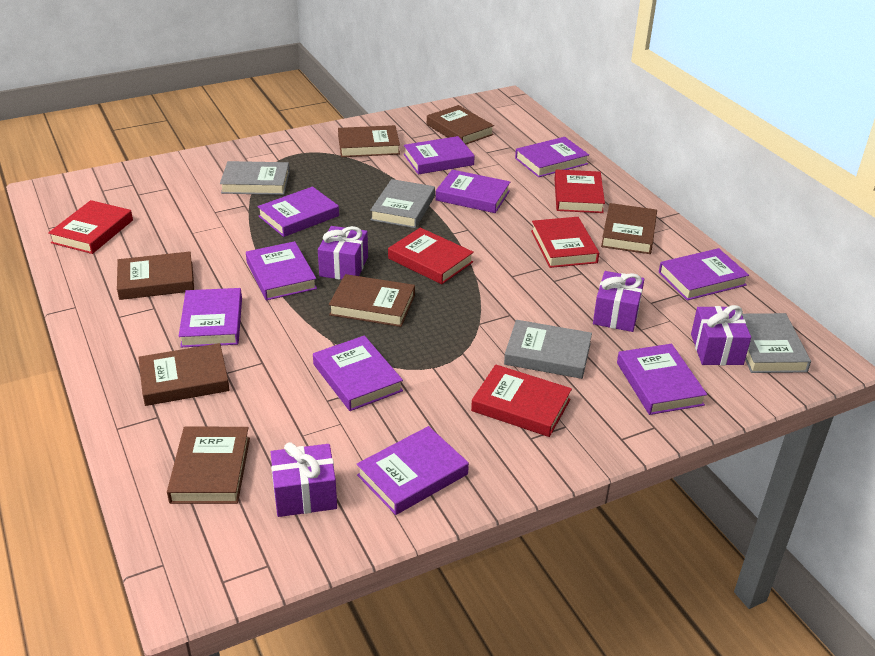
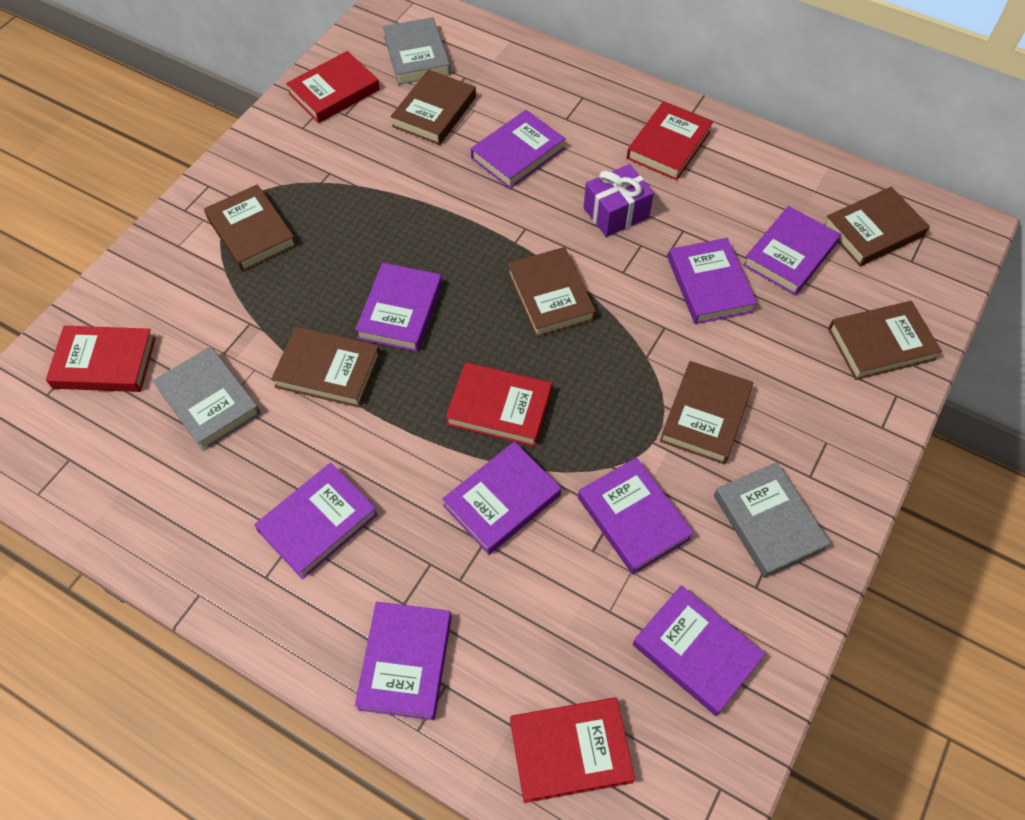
grey book: 4 -> 3
purple book: 10 -> 9
purple gift: 4 -> 1

